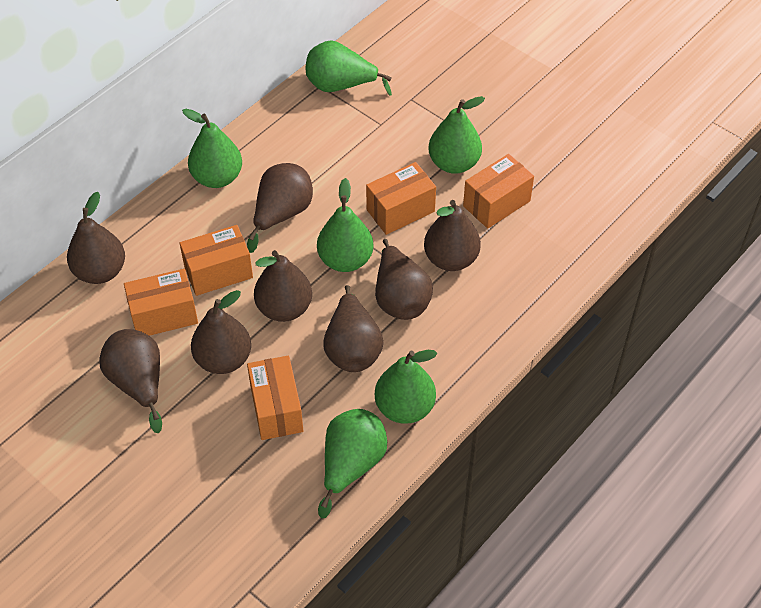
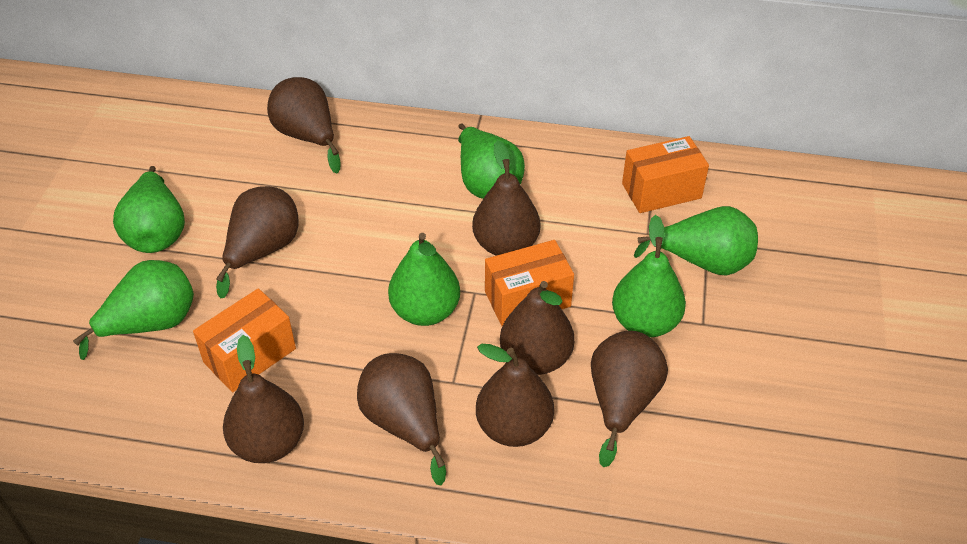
orange box: 5 -> 3

